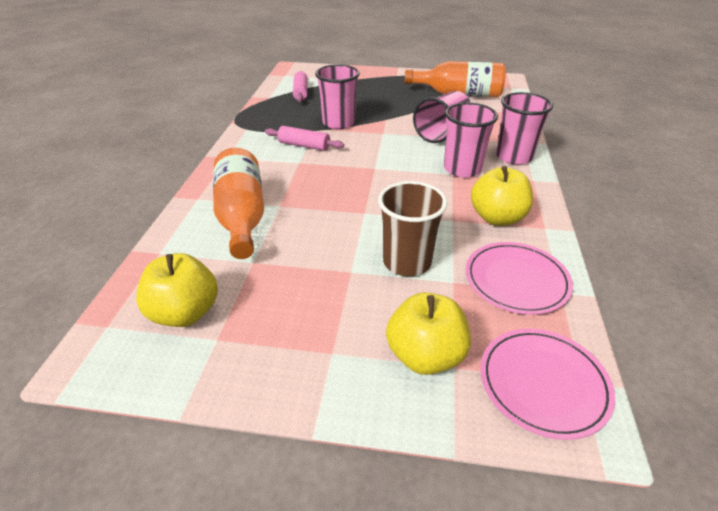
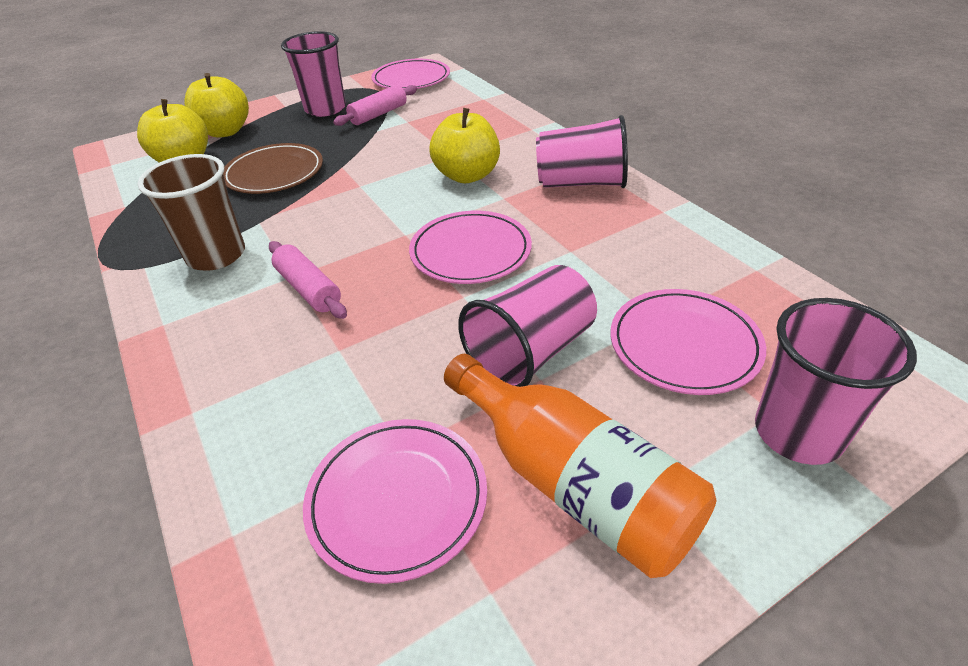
brown plate: 0 -> 1
orange bottle: 2 -> 1
pink plate: 2 -> 4

